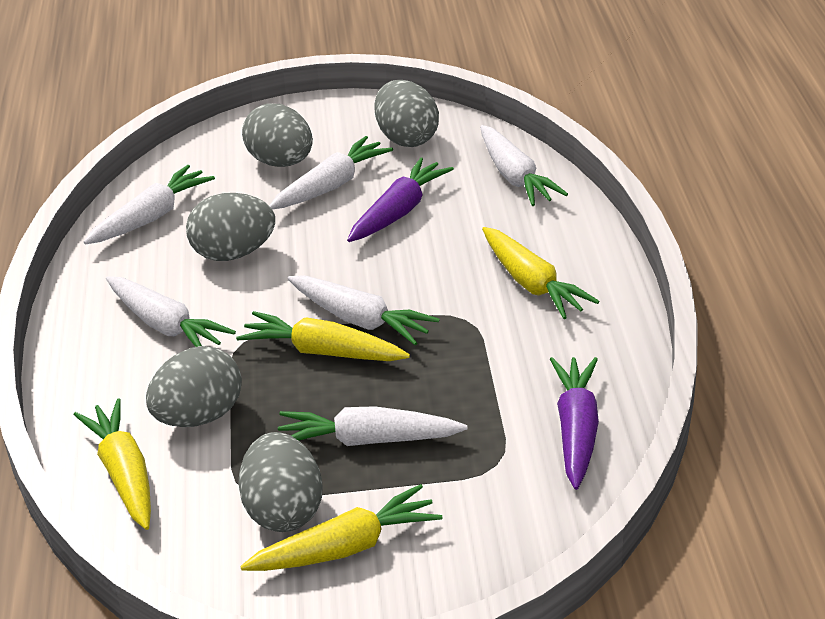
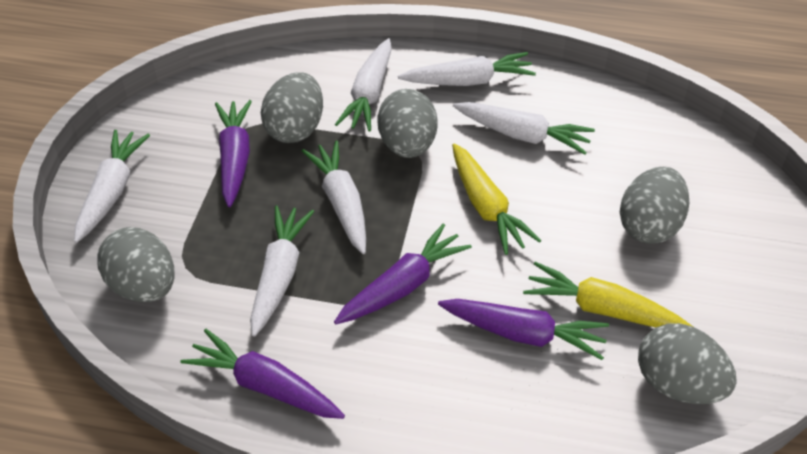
purple carrot: 2 -> 4
yellow carrot: 4 -> 2

